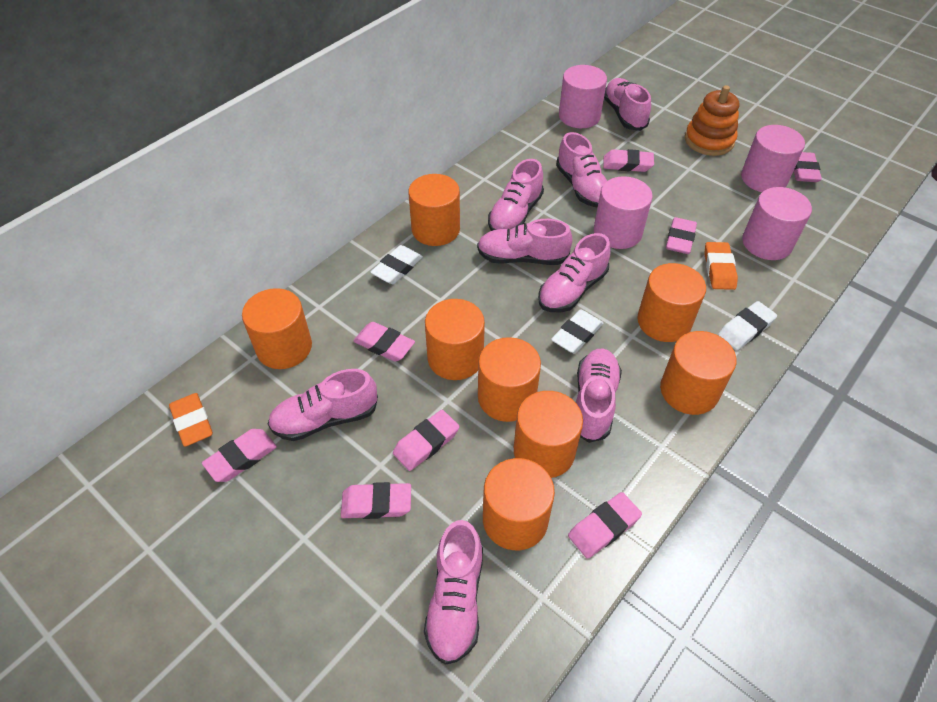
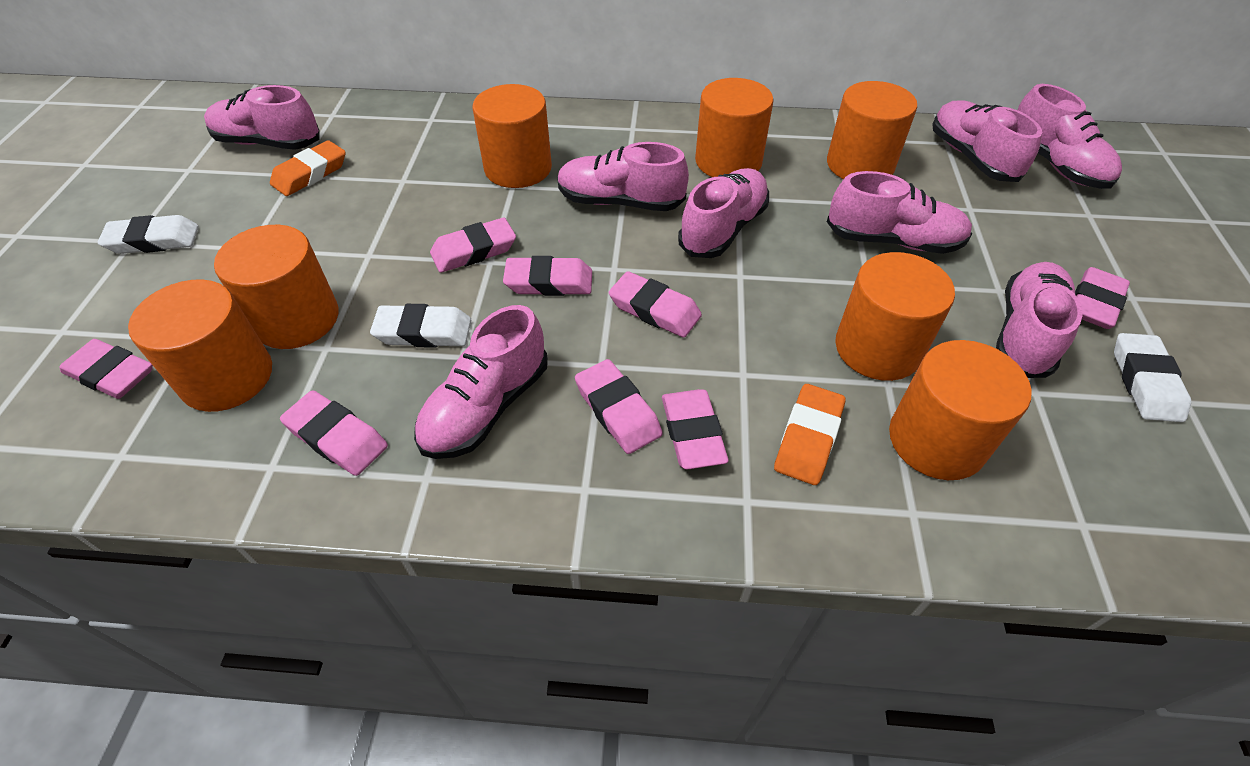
orange cylinder: 8 -> 7
orange stacking toy: 1 -> 0
pink cylinder: 4 -> 0

